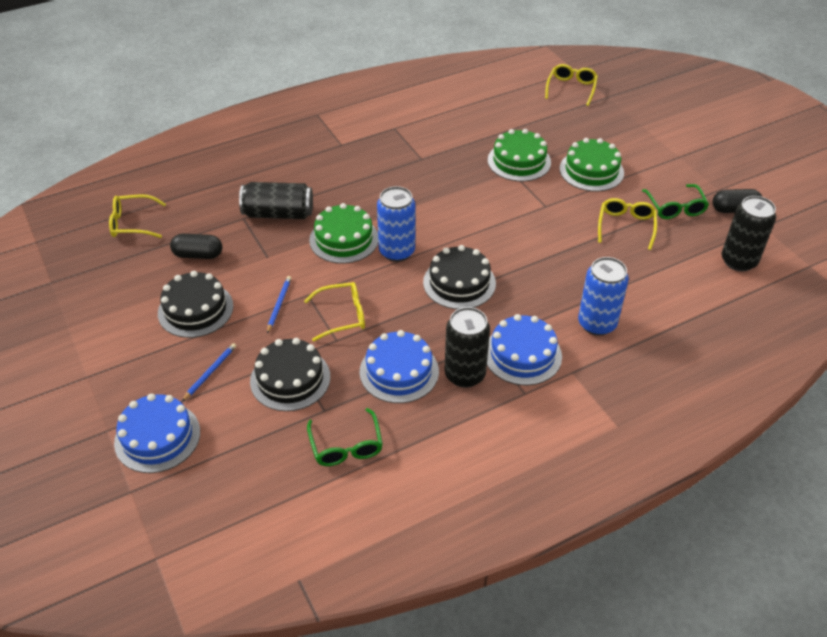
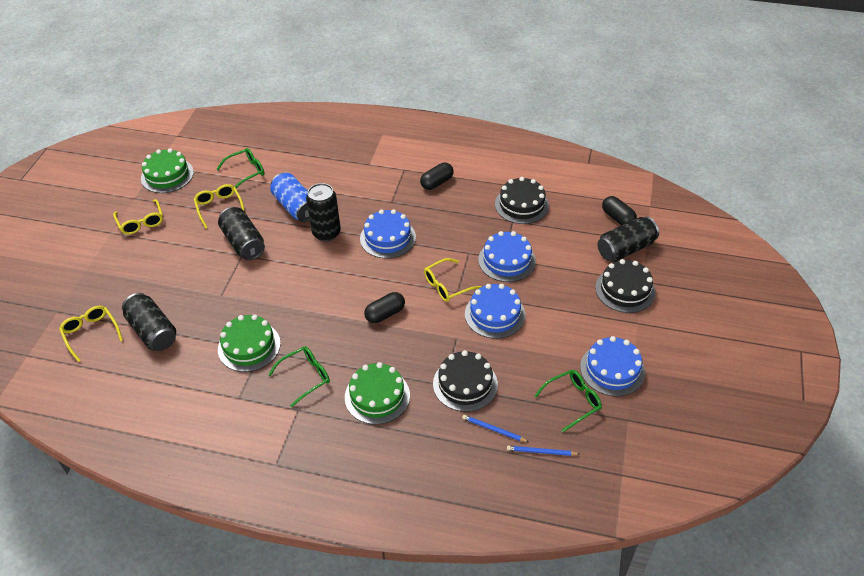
black can: 3 -> 4
black capsule: 2 -> 3
blue cake: 3 -> 4
blue can: 2 -> 1
green glasses: 2 -> 3

